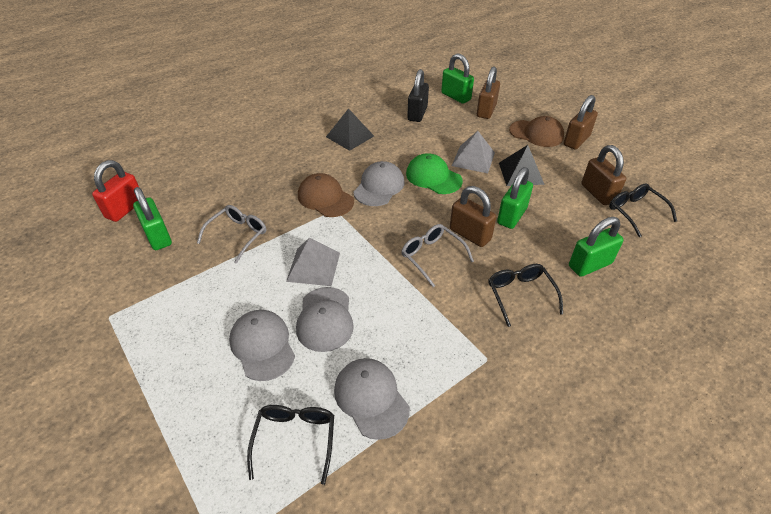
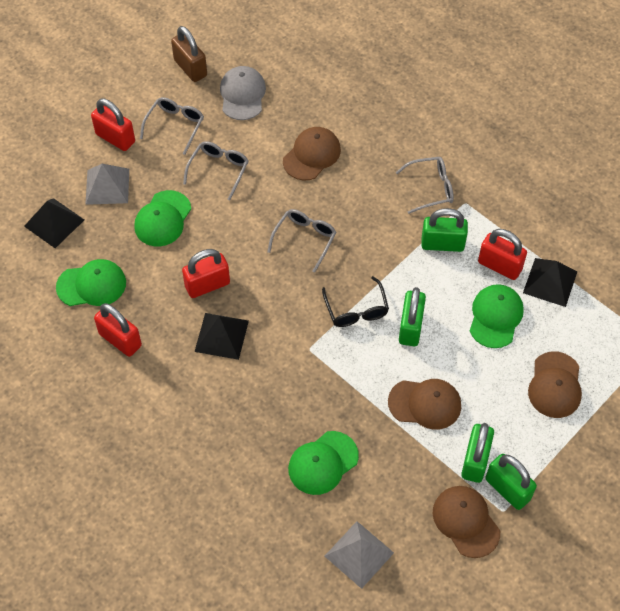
black glasses: 3 -> 1
black padlock: 1 -> 0
black pyramid: 2 -> 3
brown cap: 2 -> 4
brown padlock: 4 -> 1
green cap: 1 -> 4
grey cap: 4 -> 1
grey glasses: 2 -> 4
red padlock: 1 -> 4

